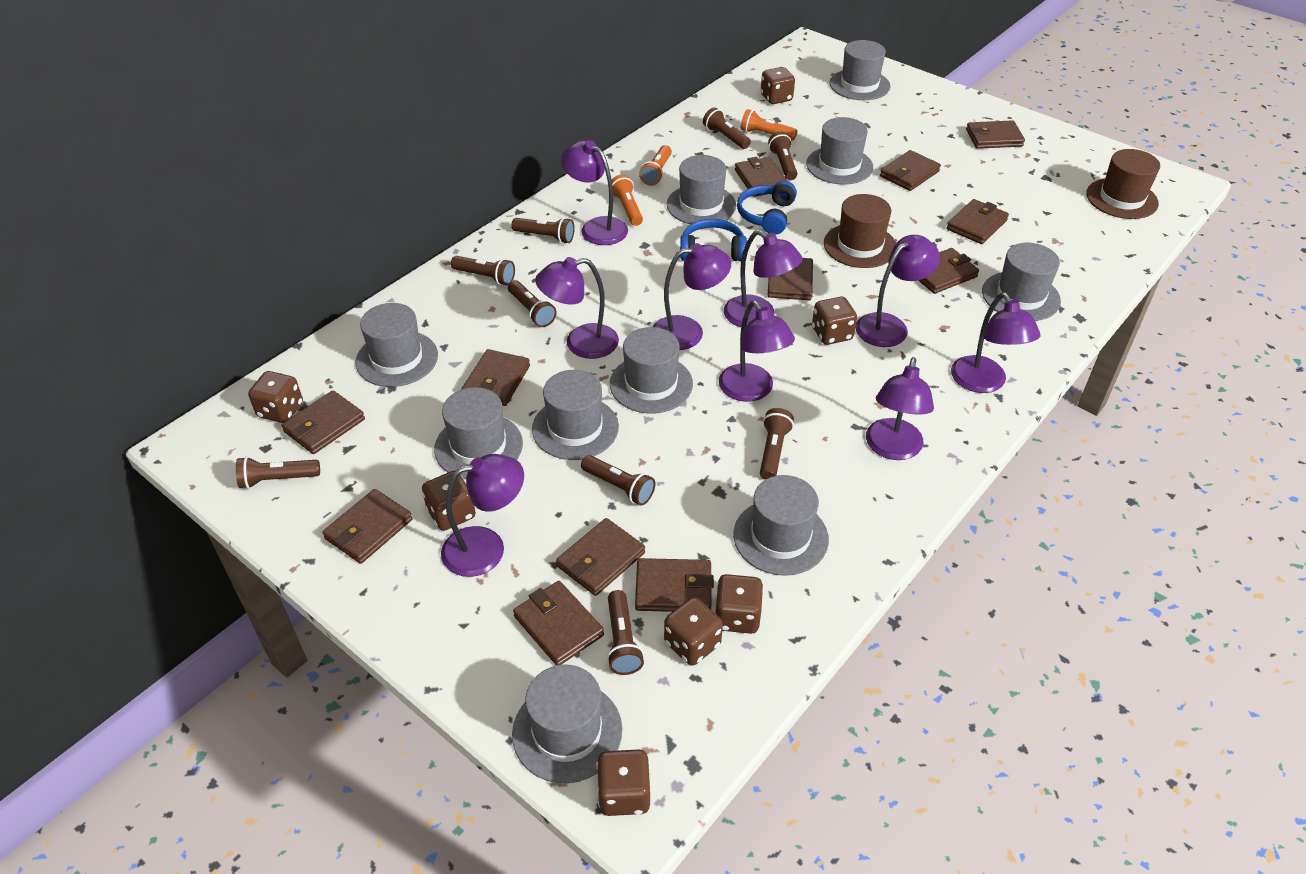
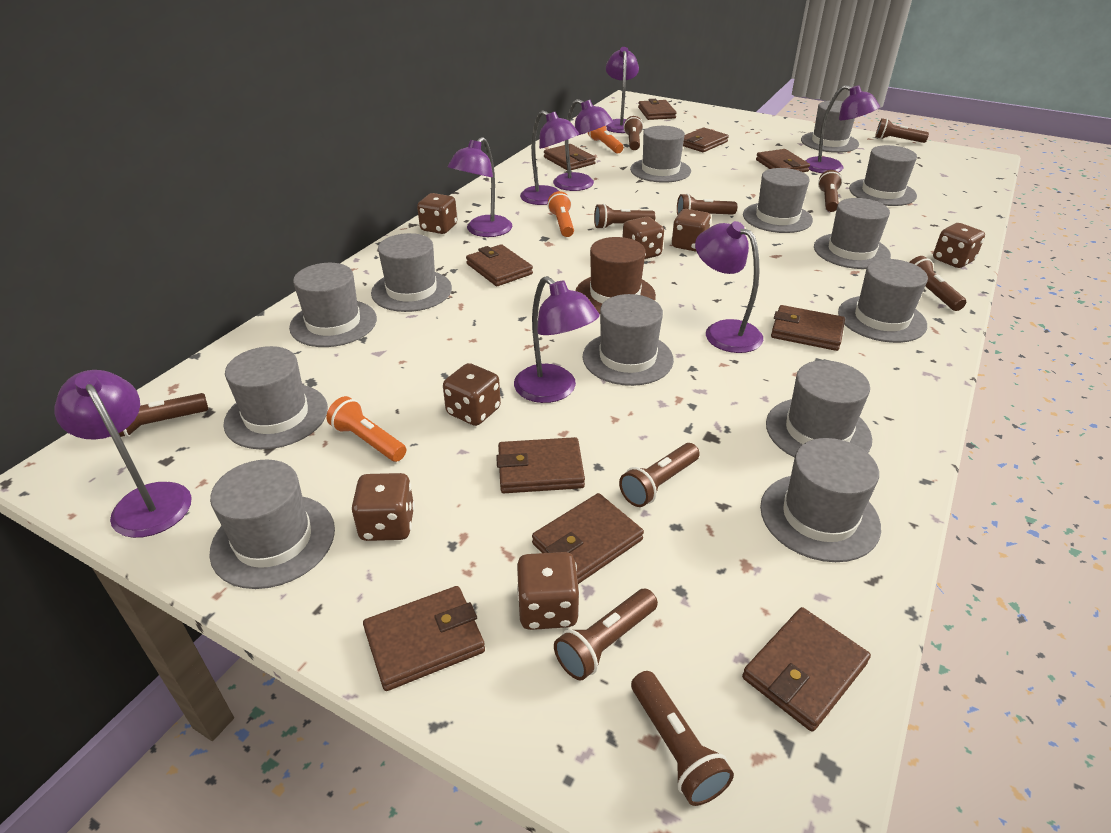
blue headphones: 2 -> 0
brown flashlight: 9 -> 10
brown hat: 2 -> 1
brown wallet: 12 -> 10
grey hat: 10 -> 13
purple lamp: 9 -> 8

